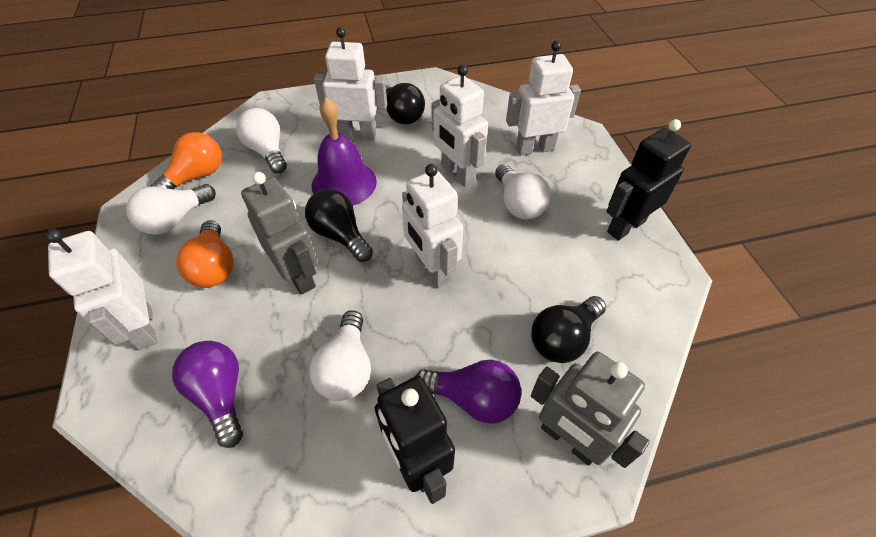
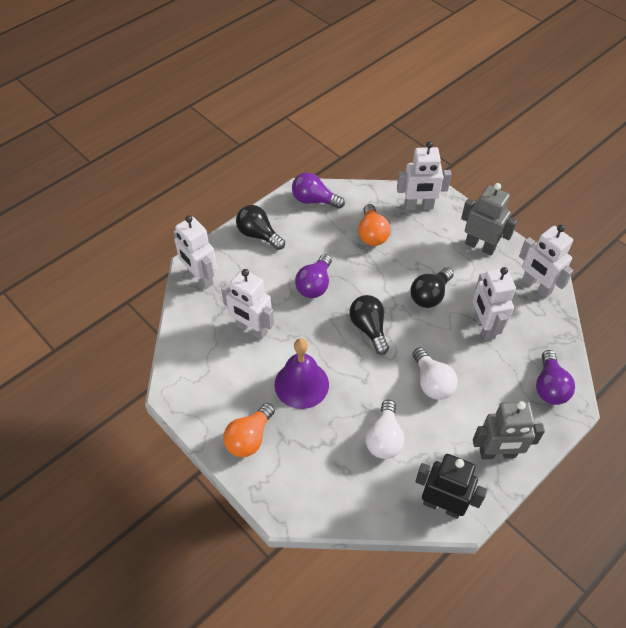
black robot: 2 -> 1
purple light bulb: 2 -> 3
white light bulb: 4 -> 2

